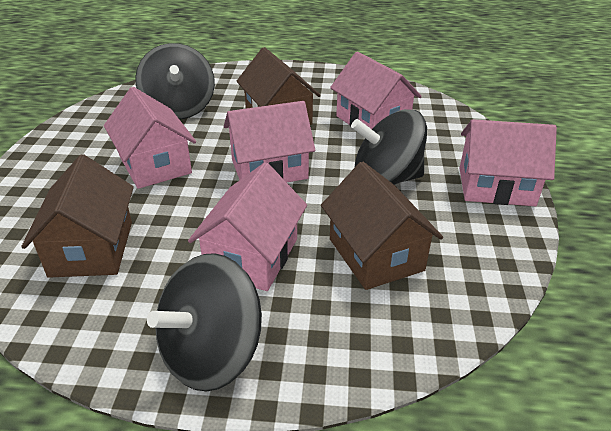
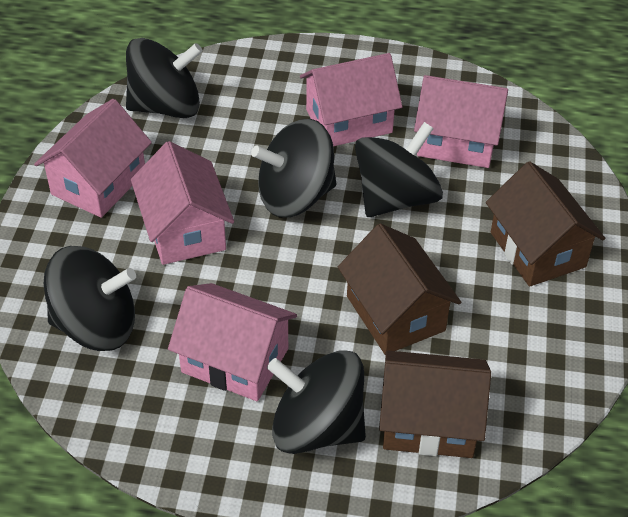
black spinning top: 3 -> 5

